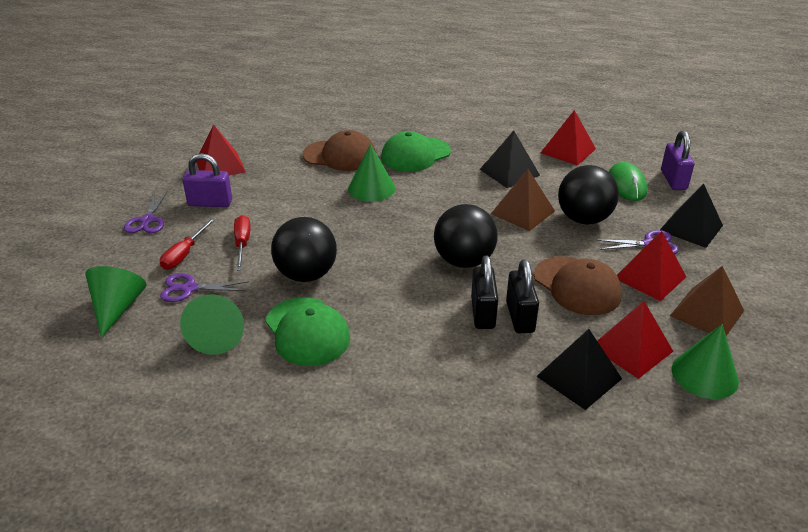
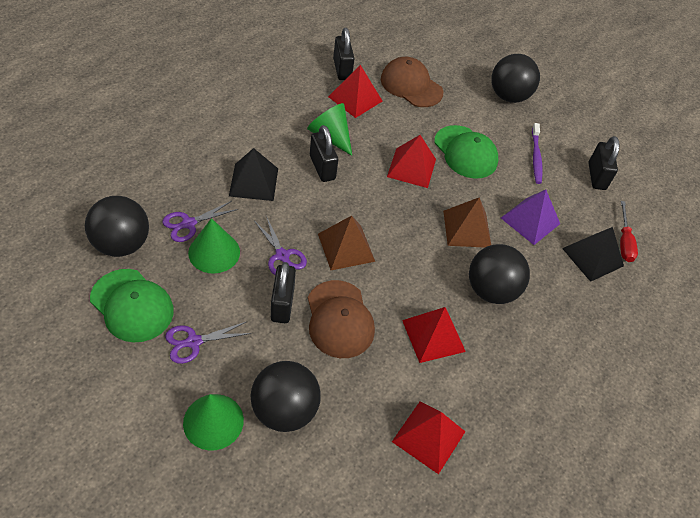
black ball: 3 -> 4
black padlock: 2 -> 4
black pyramid: 3 -> 2
green cone: 4 -> 3
green mouse: 1 -> 0
purple padlock: 2 -> 0
purple pyramid: 0 -> 1
purple toothbrush: 0 -> 1
red screwdriver: 2 -> 1

